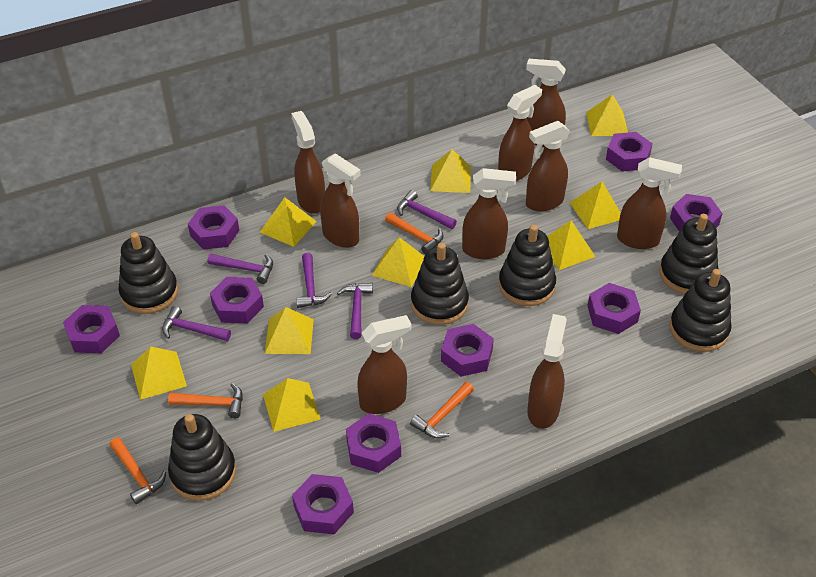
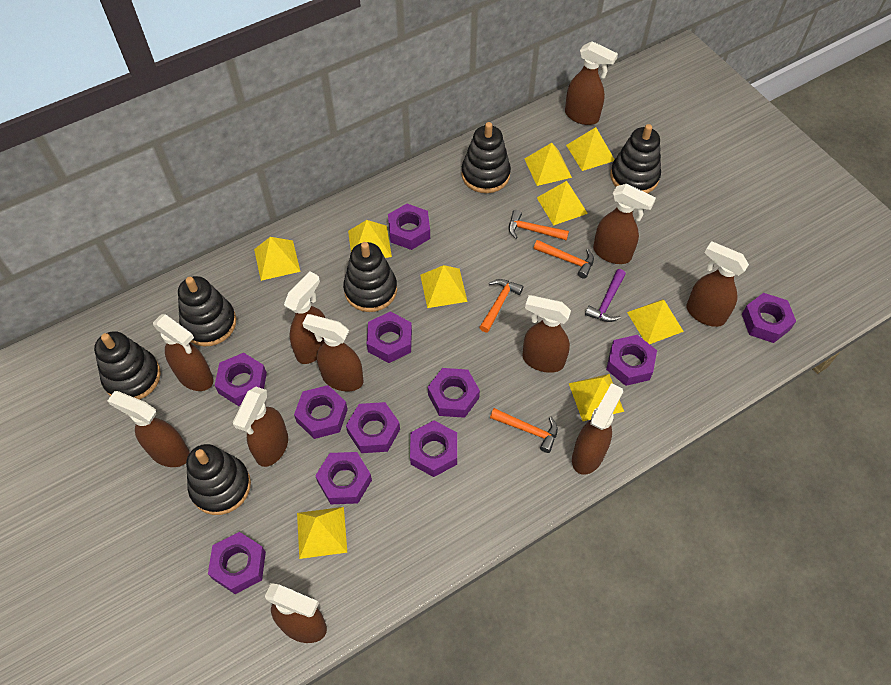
brown spray bottle: 9 -> 11
purple hammer: 5 -> 1
purple nut: 9 -> 11

